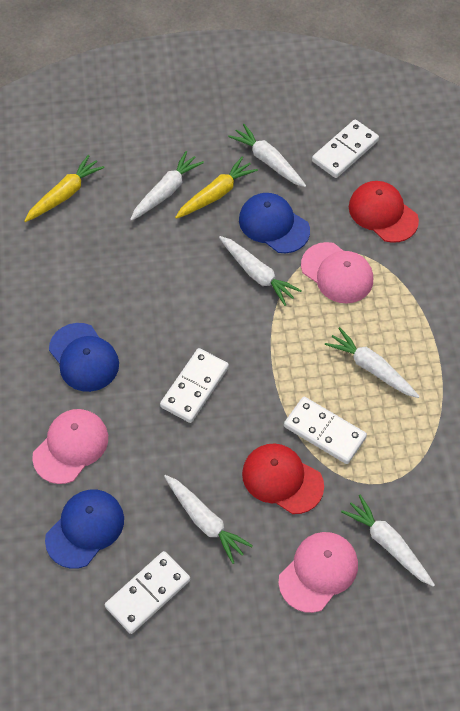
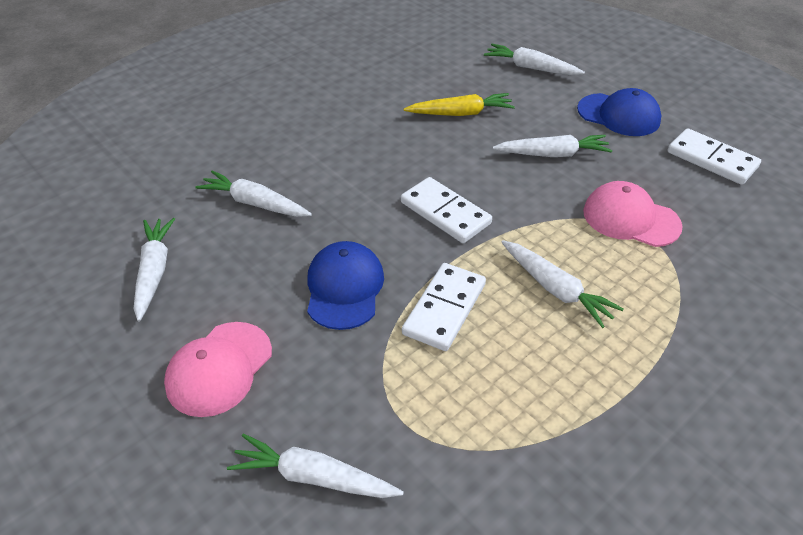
blue cap: 3 -> 2
pink cap: 3 -> 2
red cap: 2 -> 0
white domino: 4 -> 3
yellow carrot: 2 -> 1

